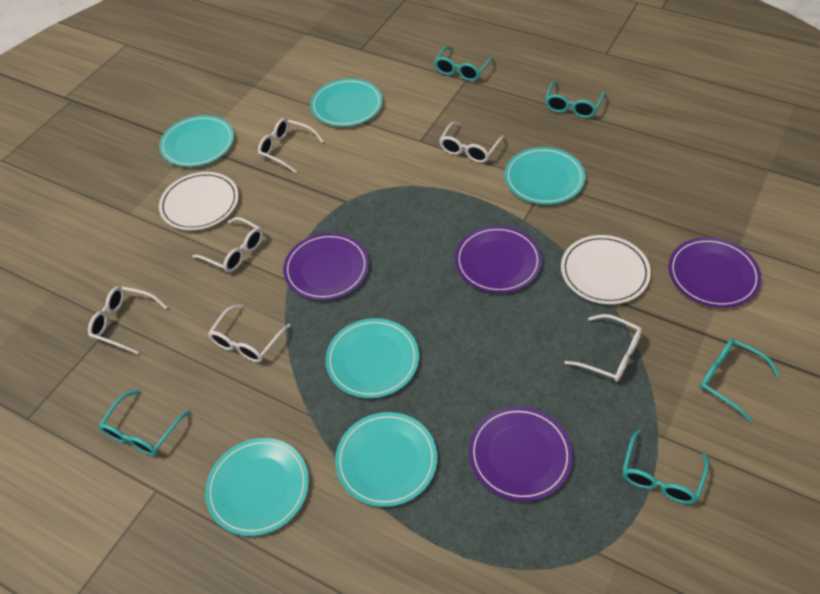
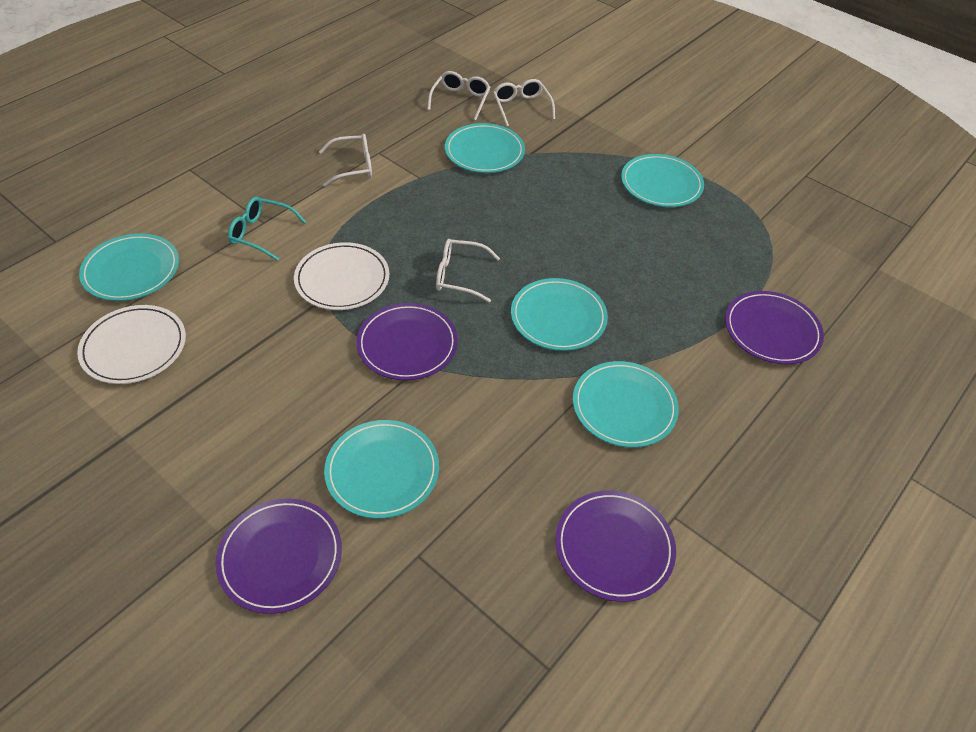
turquoise glasses: 5 -> 1
white glasses: 6 -> 4

